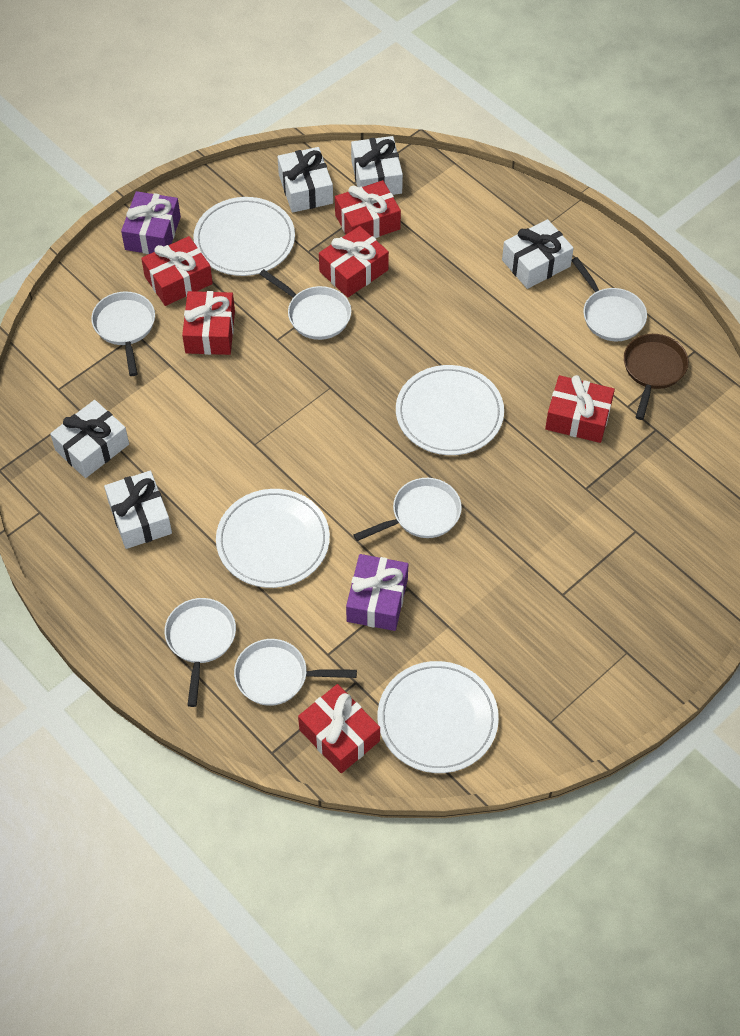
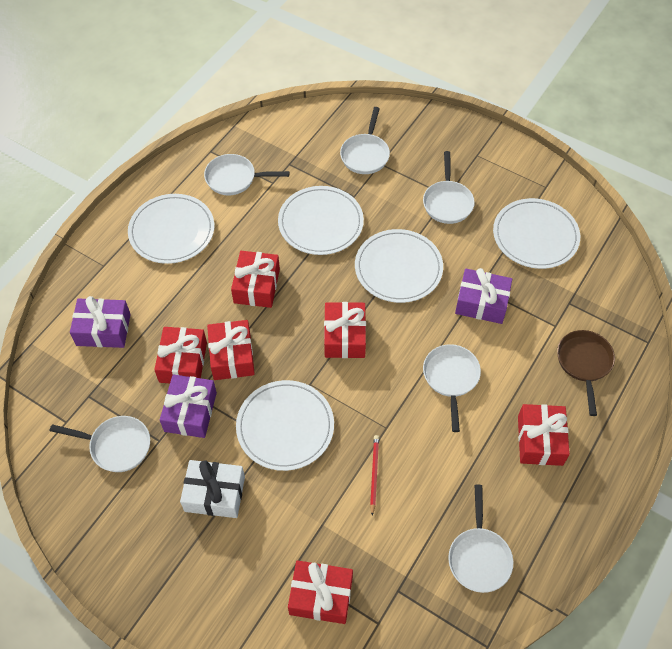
purple gift: 2 -> 3
red pencil: 0 -> 1
white gift: 5 -> 1
white plate: 4 -> 5

